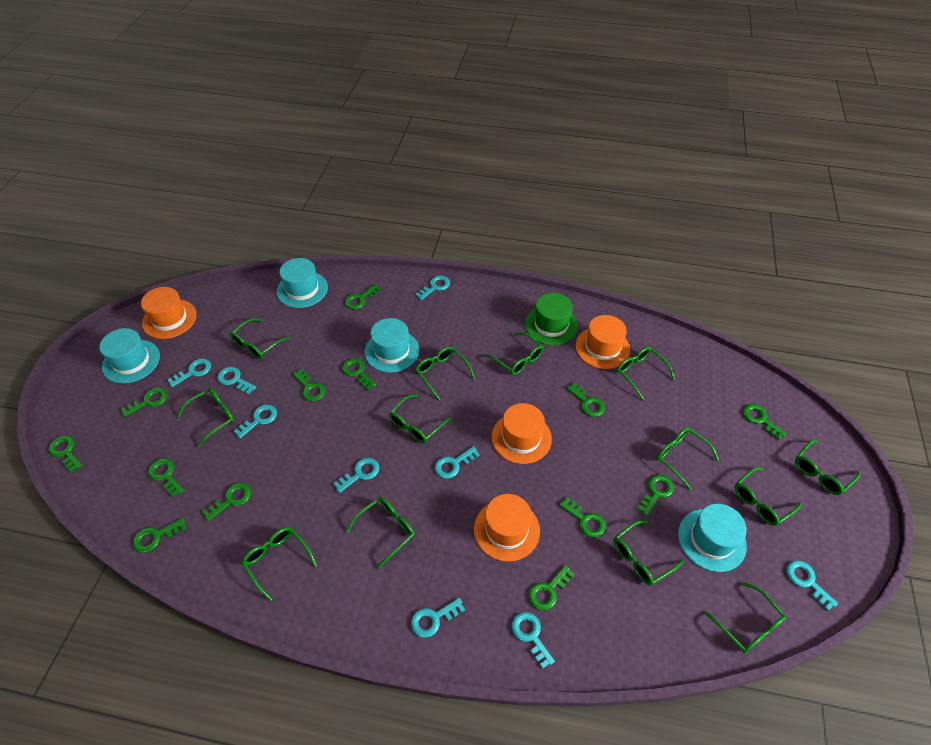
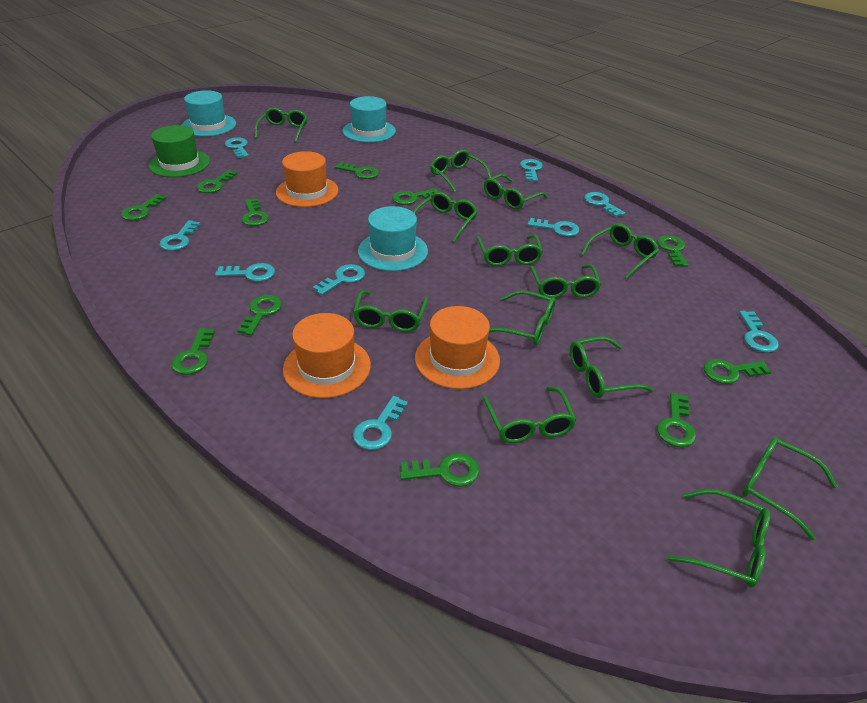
green key: 13 -> 11
orange hat: 4 -> 3
turquoise hat: 4 -> 3

